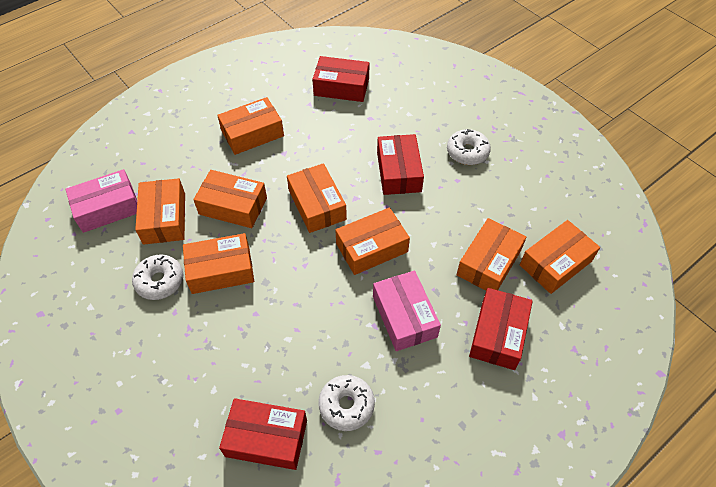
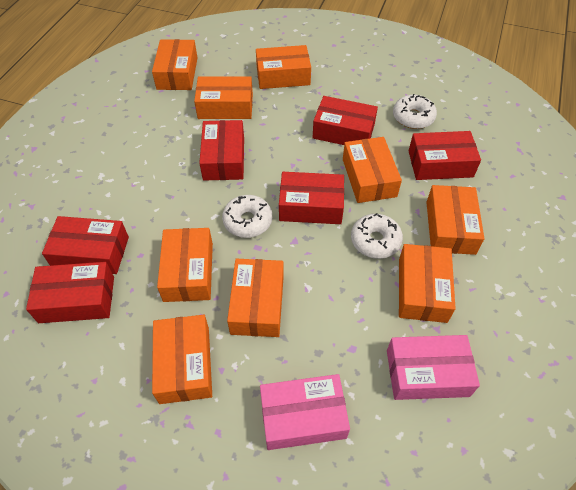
orange box: 8 -> 9
red box: 4 -> 6

